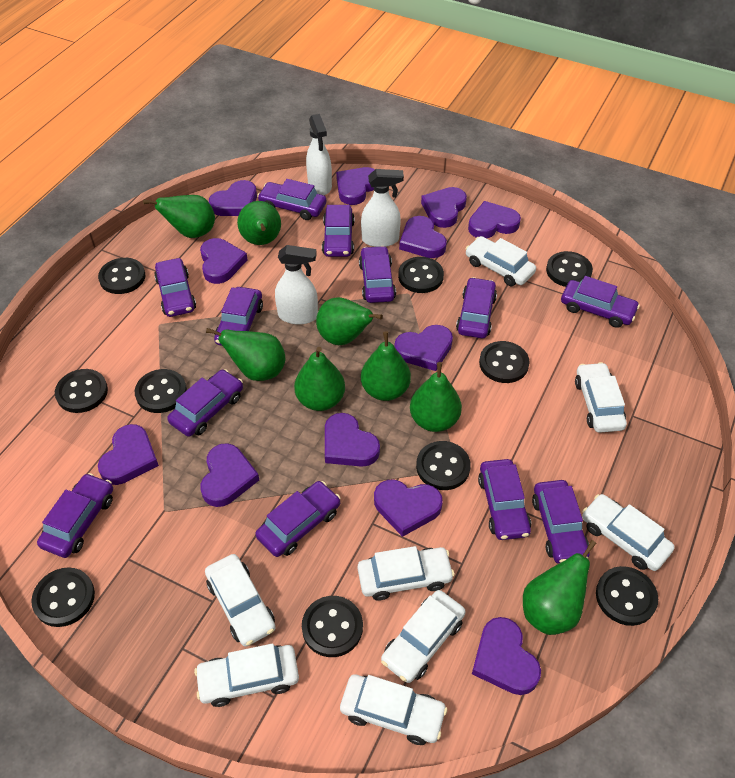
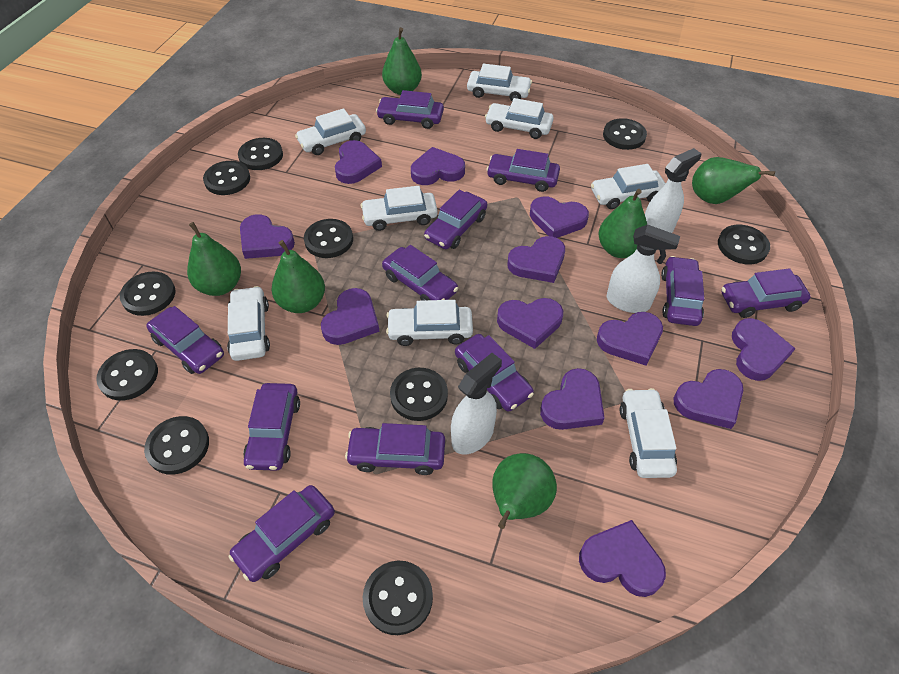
green pear: 8 -> 6
purple car: 12 -> 11

